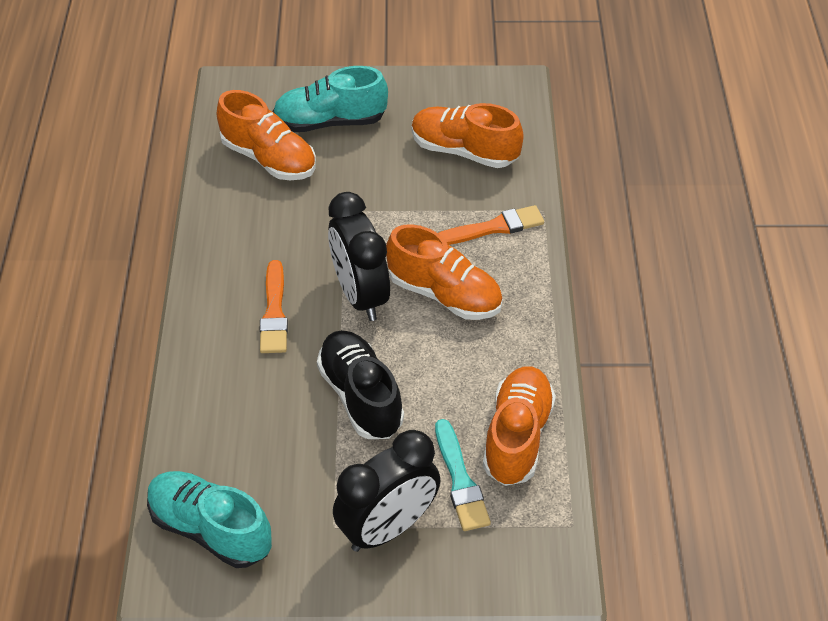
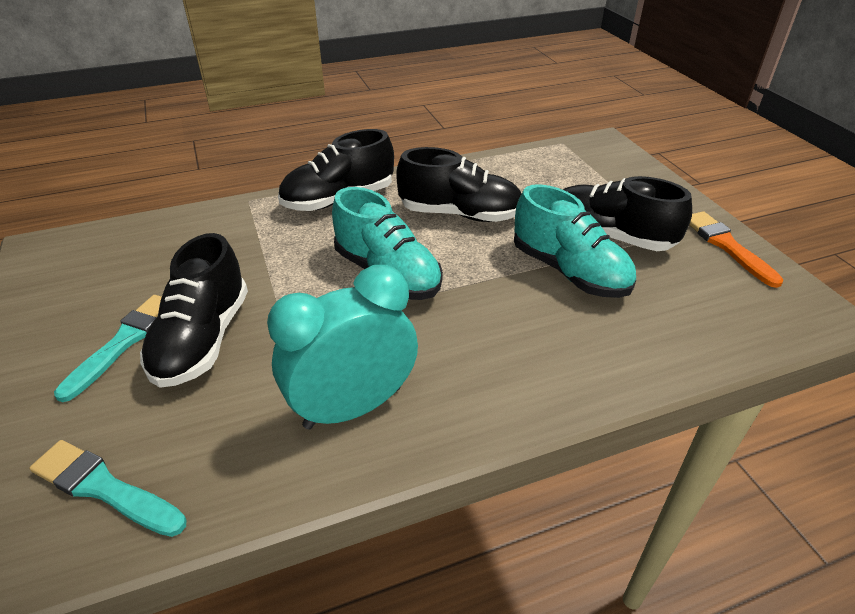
black clock: 2 -> 0
black shoe: 1 -> 4
orange brush: 2 -> 1
orange shoe: 4 -> 0
turquoise brush: 1 -> 2
turquoise clock: 0 -> 1

